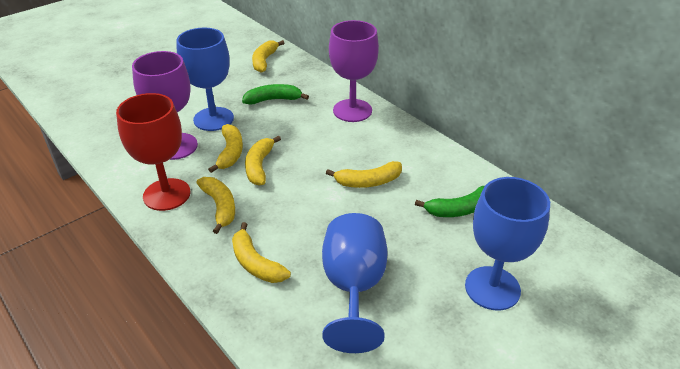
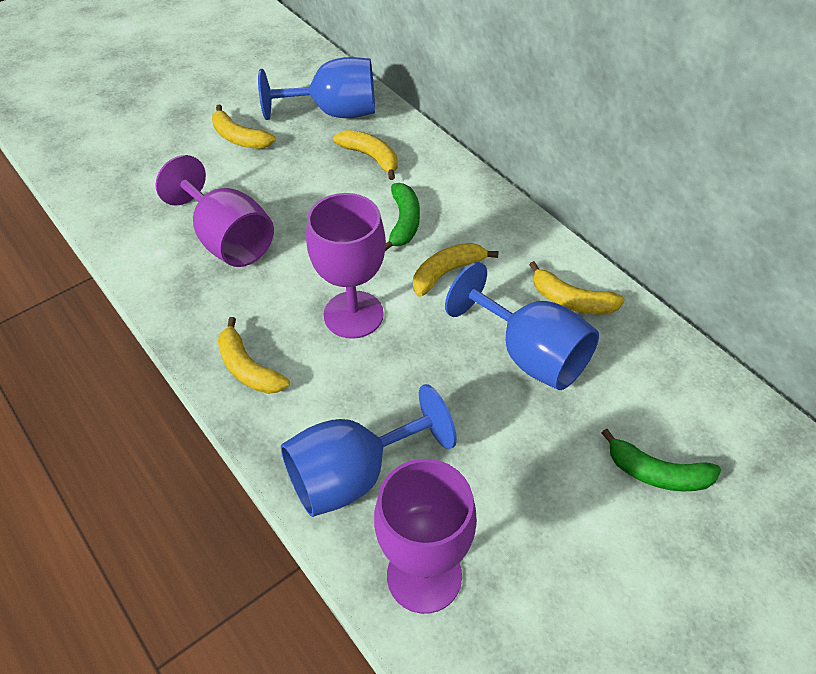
purple goblet: 2 -> 3
red goblet: 1 -> 0
yellow banana: 6 -> 5

